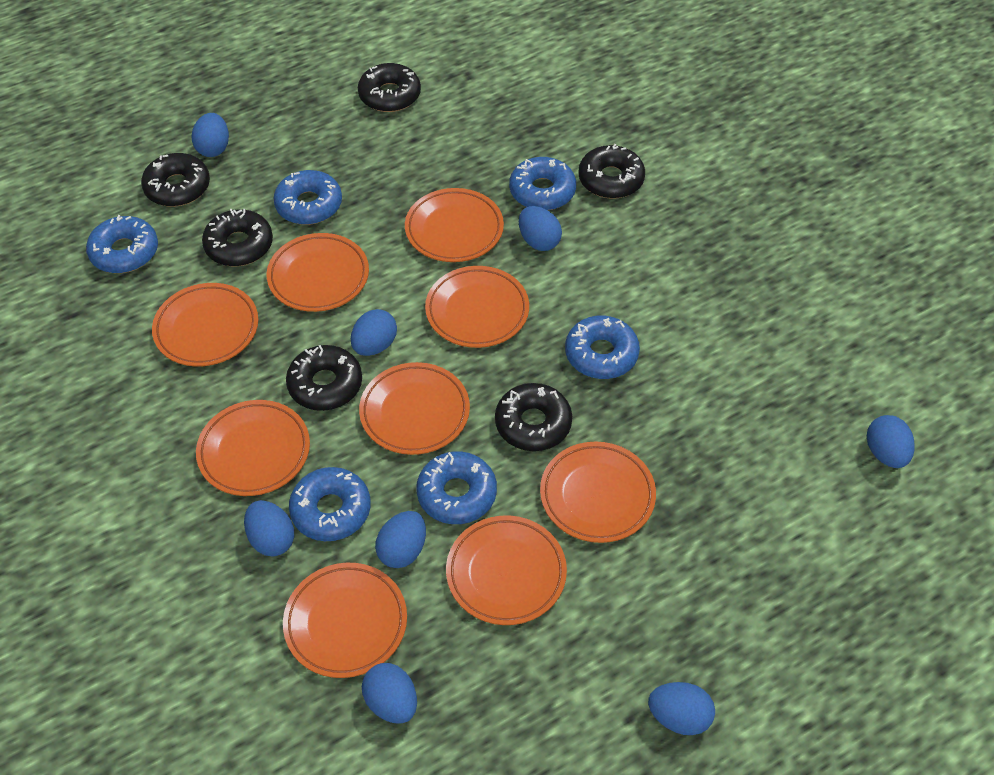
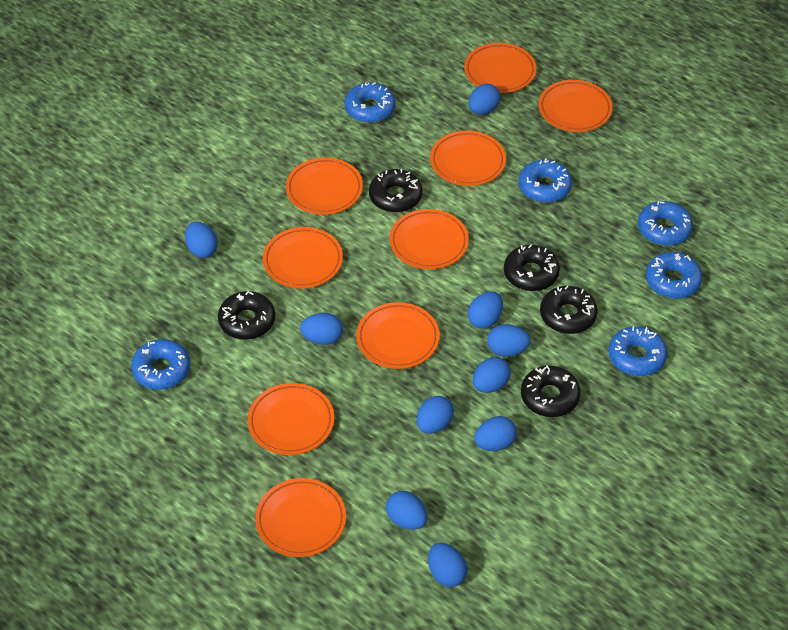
black donut: 6 -> 5
blue egg: 8 -> 10

